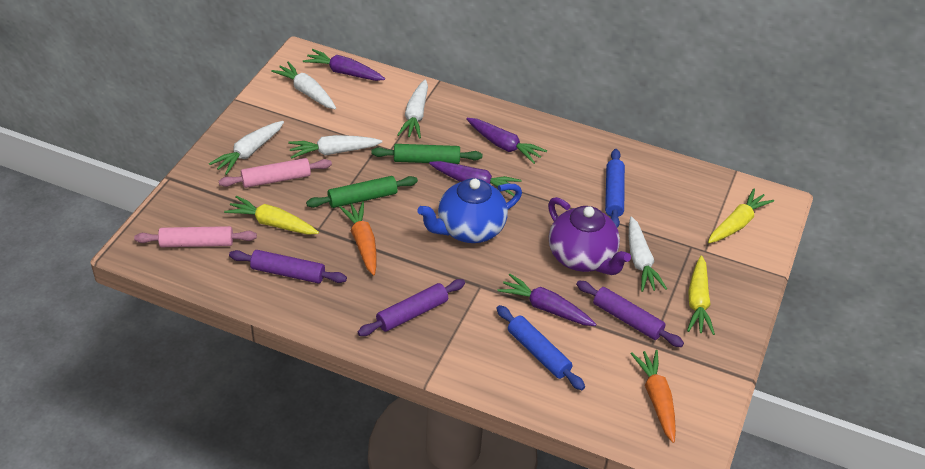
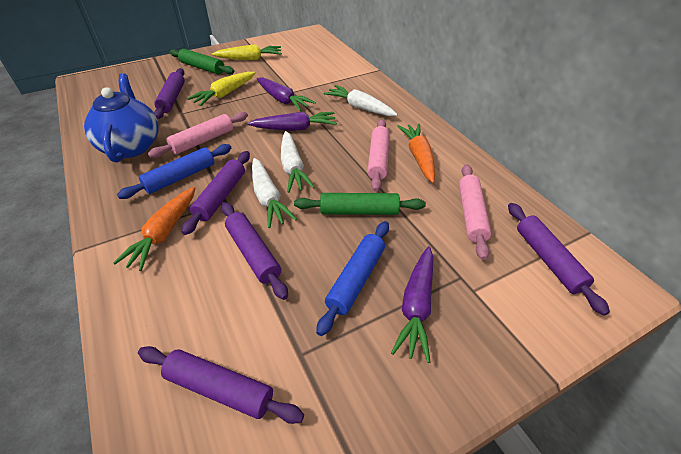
pink rolling pin: 2 -> 3
purple carrot: 4 -> 3
purple rolling pin: 3 -> 5
purple teapot: 1 -> 0
white carrot: 5 -> 3
yellow carrot: 3 -> 2

